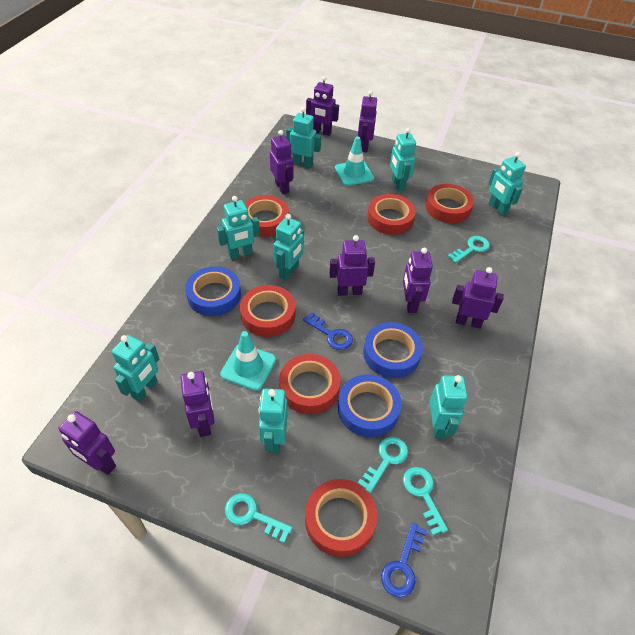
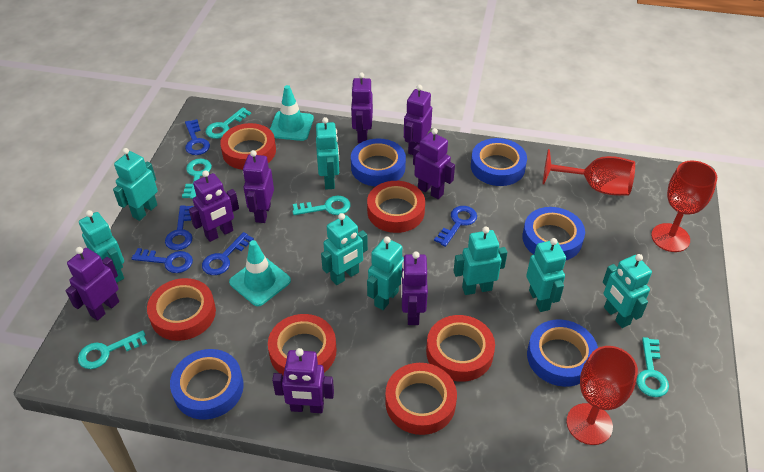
blue key: 2 -> 5
blue tape: 3 -> 5
red goblet: 0 -> 3
turquoise key: 4 -> 5

